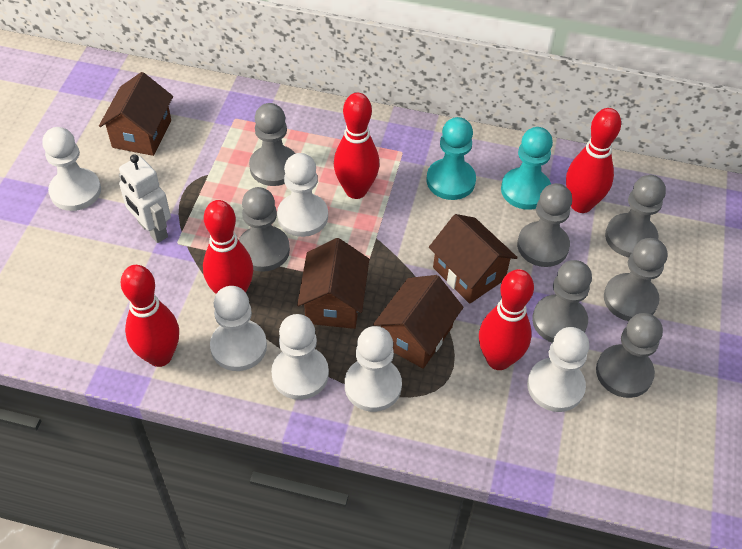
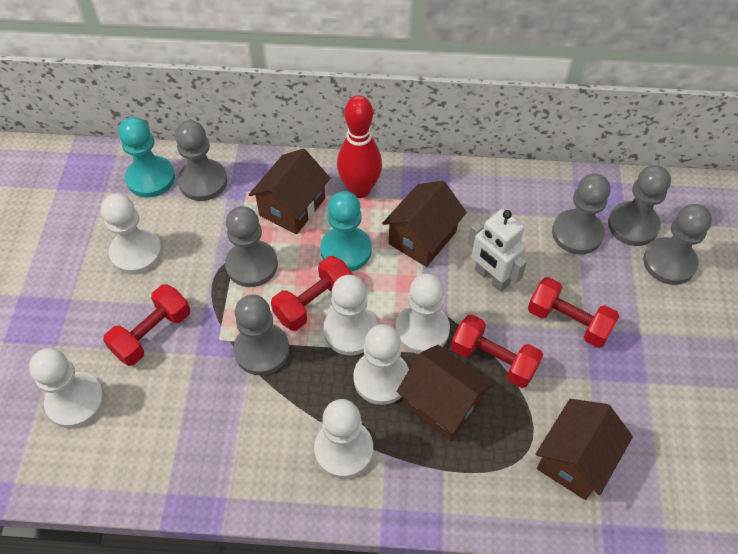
grey pawn: 7 -> 6
red bowling pin: 5 -> 1
red dumbbell: 0 -> 4

